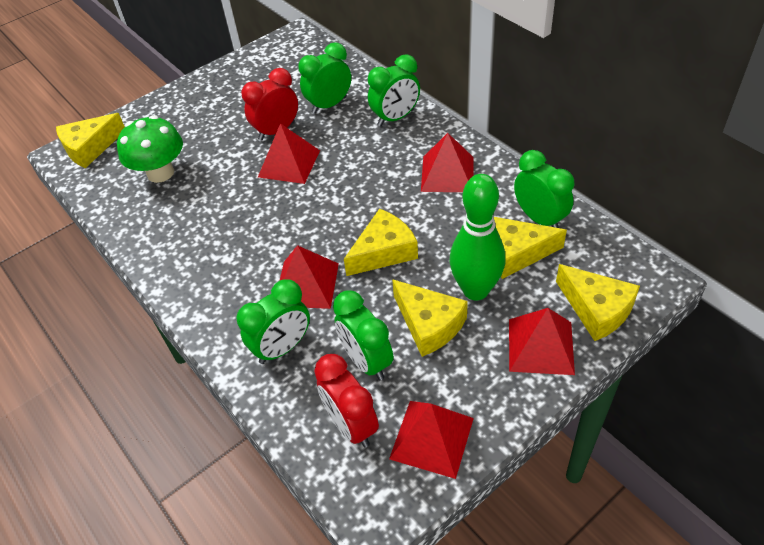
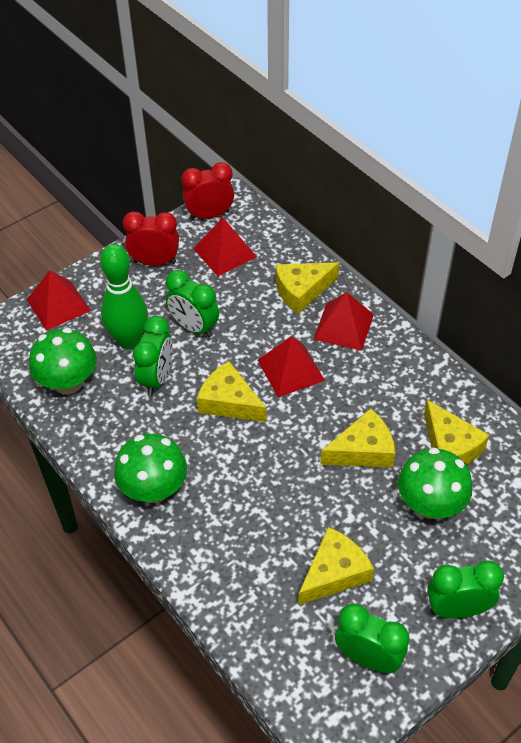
green clock: 5 -> 4
green mushroom: 1 -> 3
red pyramid: 5 -> 4

